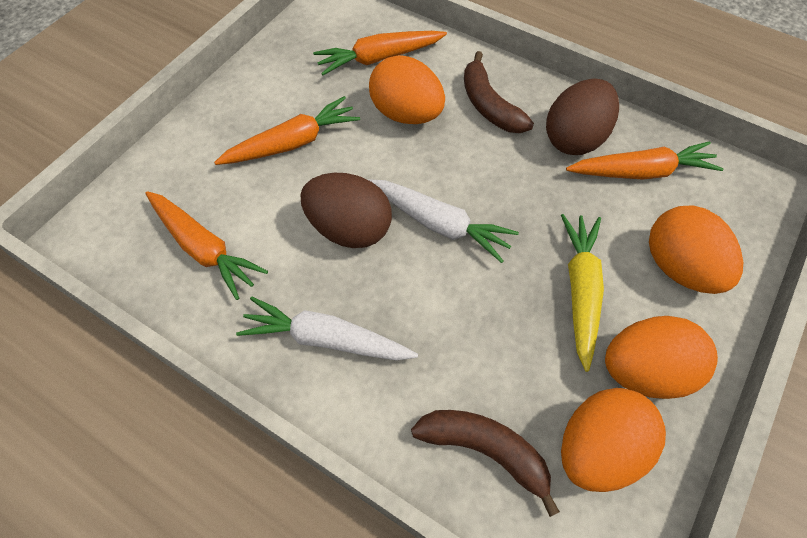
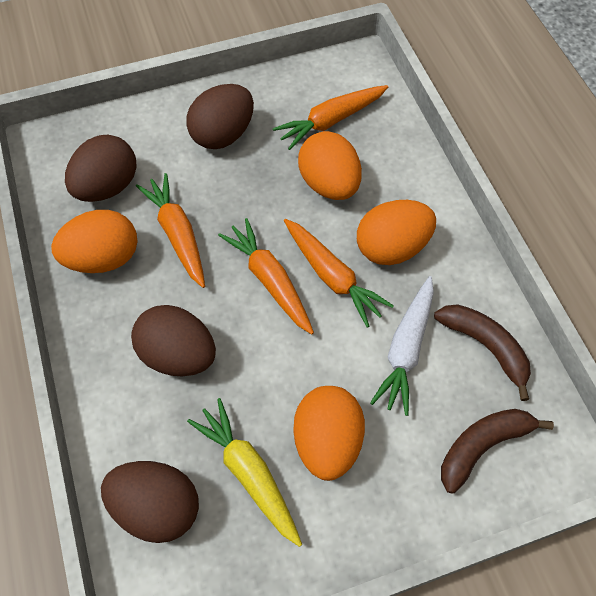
brown egg: 2 -> 4
white carrot: 2 -> 1

